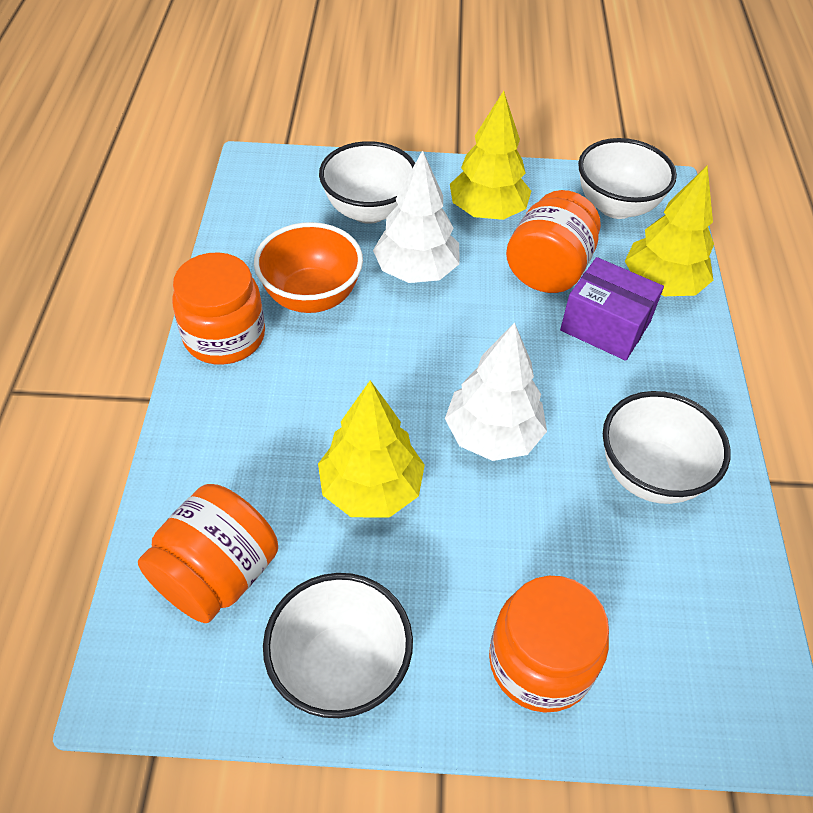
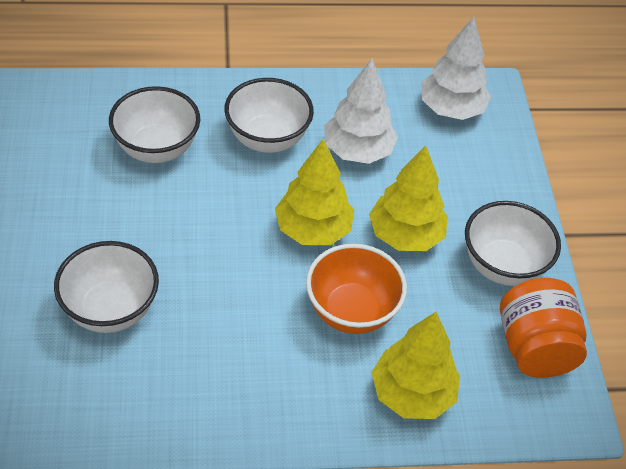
orange jar: 4 -> 1
purple box: 1 -> 0

